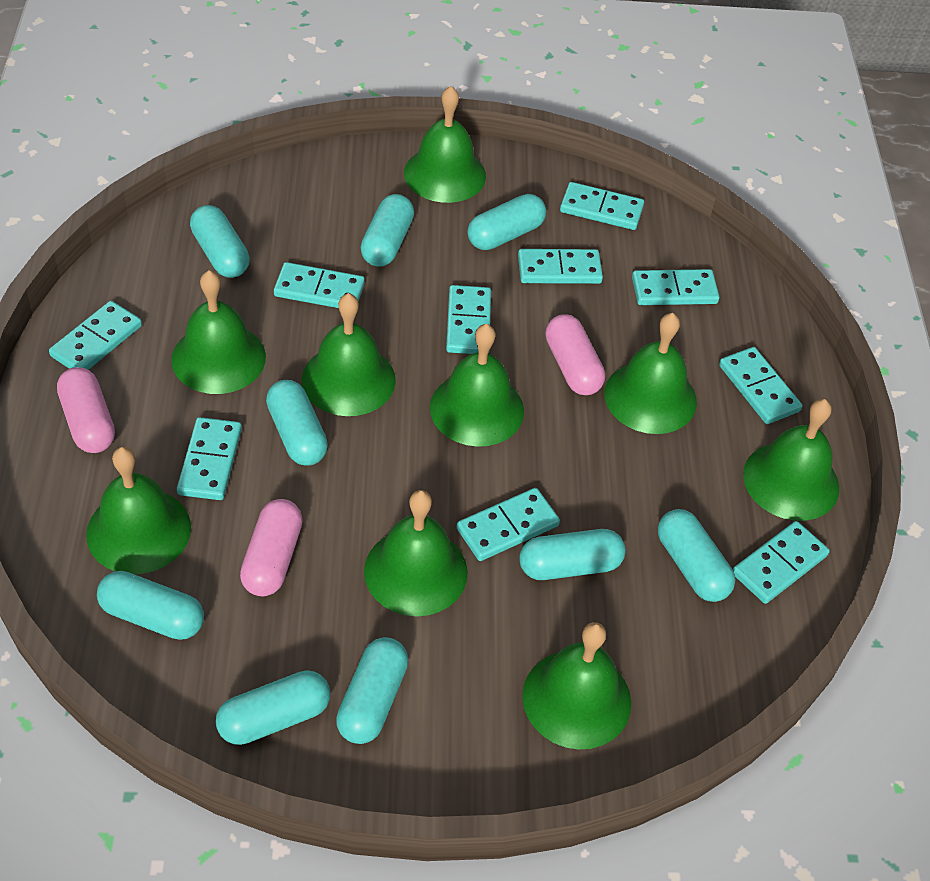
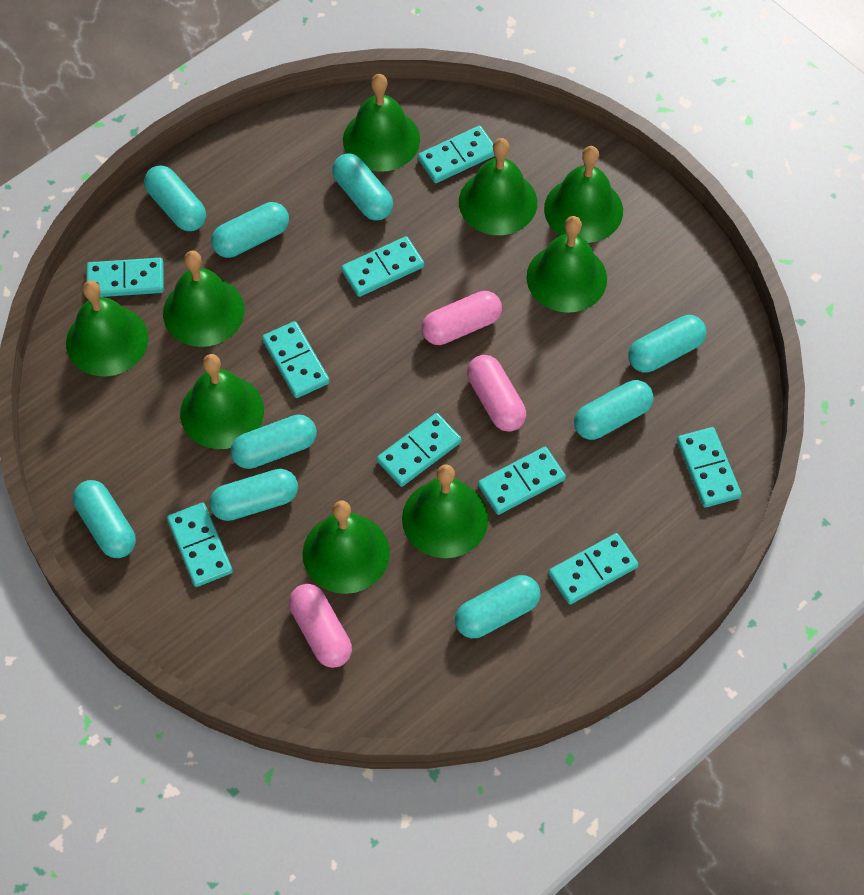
turquoise domino: 10 -> 9

